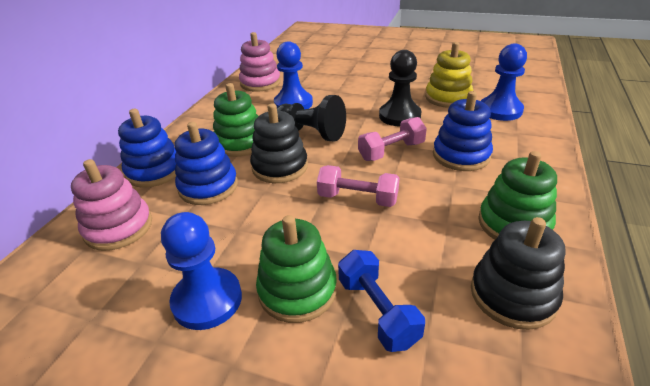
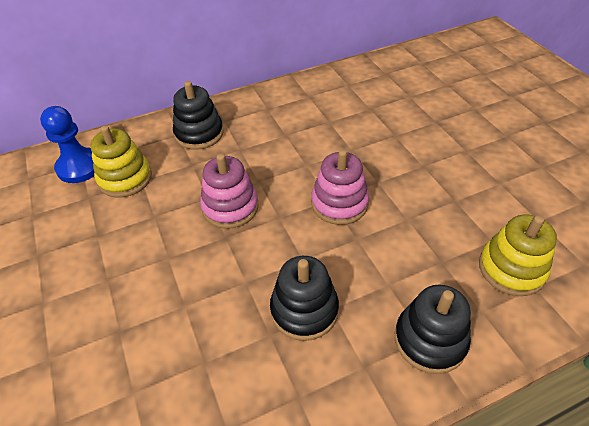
black pawn: 2 -> 0
black stacking toy: 2 -> 3
blue dumbbell: 1 -> 0
blue pawn: 3 -> 1
blue stacking toy: 3 -> 0
green stacking toy: 3 -> 0
pink dumbbell: 2 -> 0
yellow stacking toy: 1 -> 2

